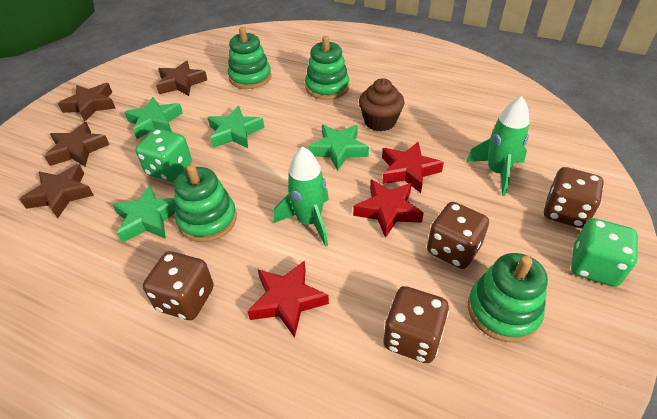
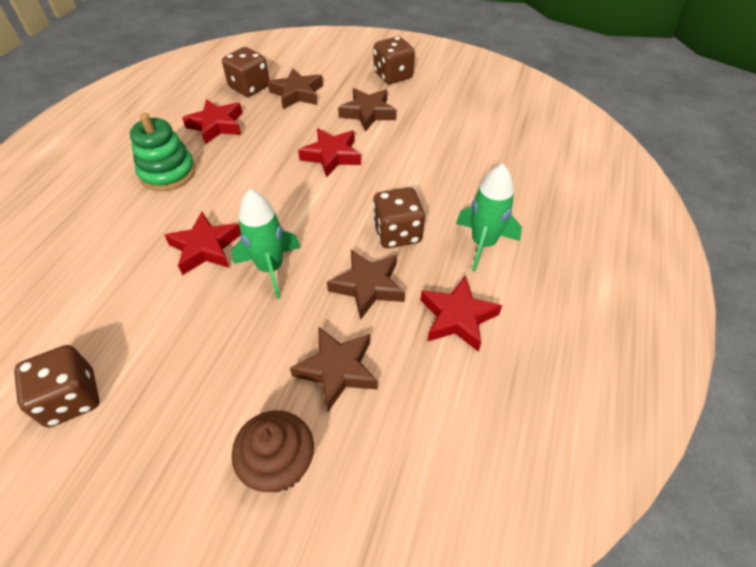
green dice: 2 -> 0
green stacking toy: 4 -> 1
green star: 4 -> 0
red star: 3 -> 4

